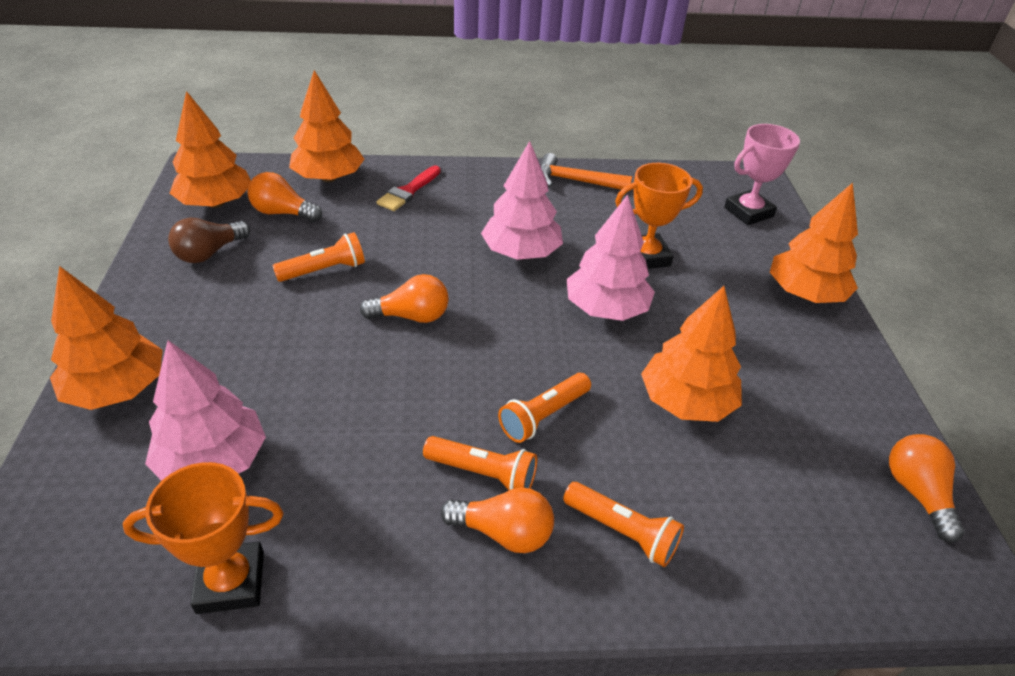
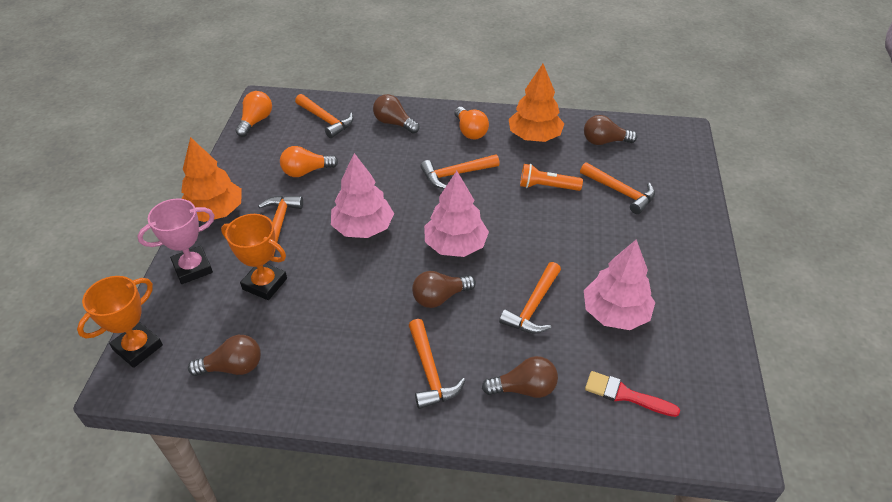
brown light bulb: 1 -> 5
orange flashlight: 4 -> 1
orange hammer: 1 -> 6
orange light bulb: 4 -> 3
orange tree: 5 -> 2

